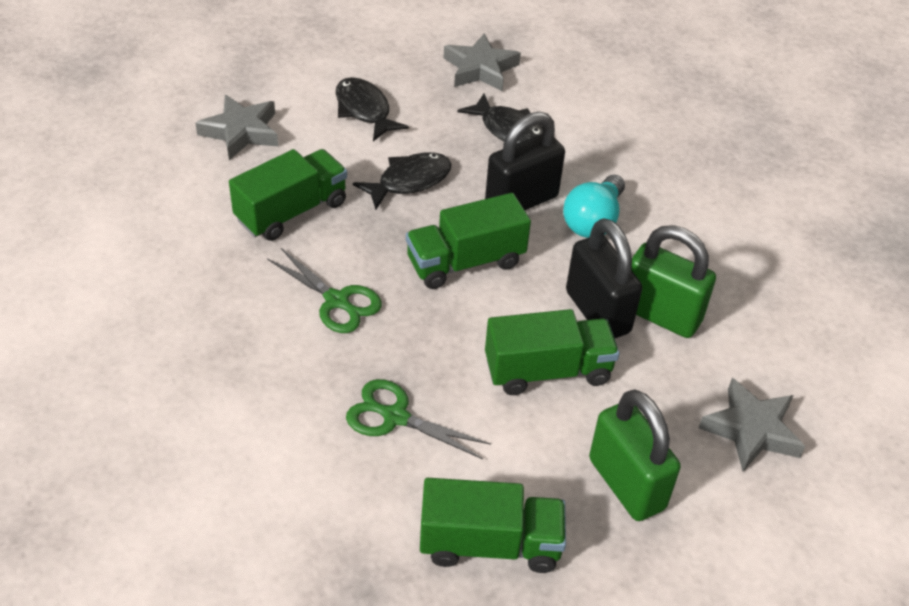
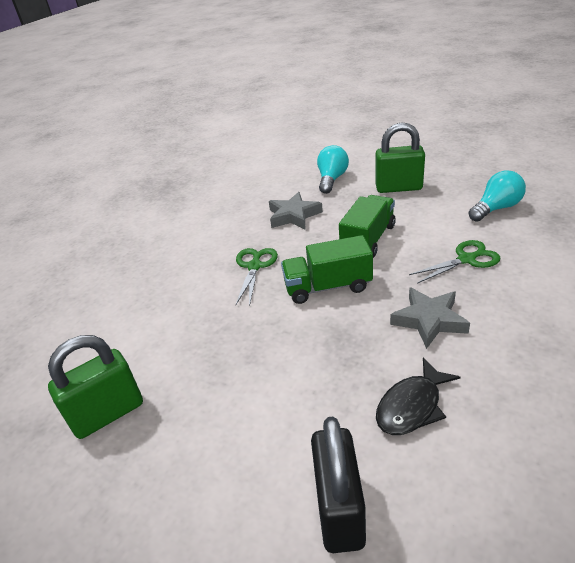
black fish: 3 -> 1
black padlock: 2 -> 1
green truck: 4 -> 2
grey star: 3 -> 2
turquoise light bulb: 1 -> 2

